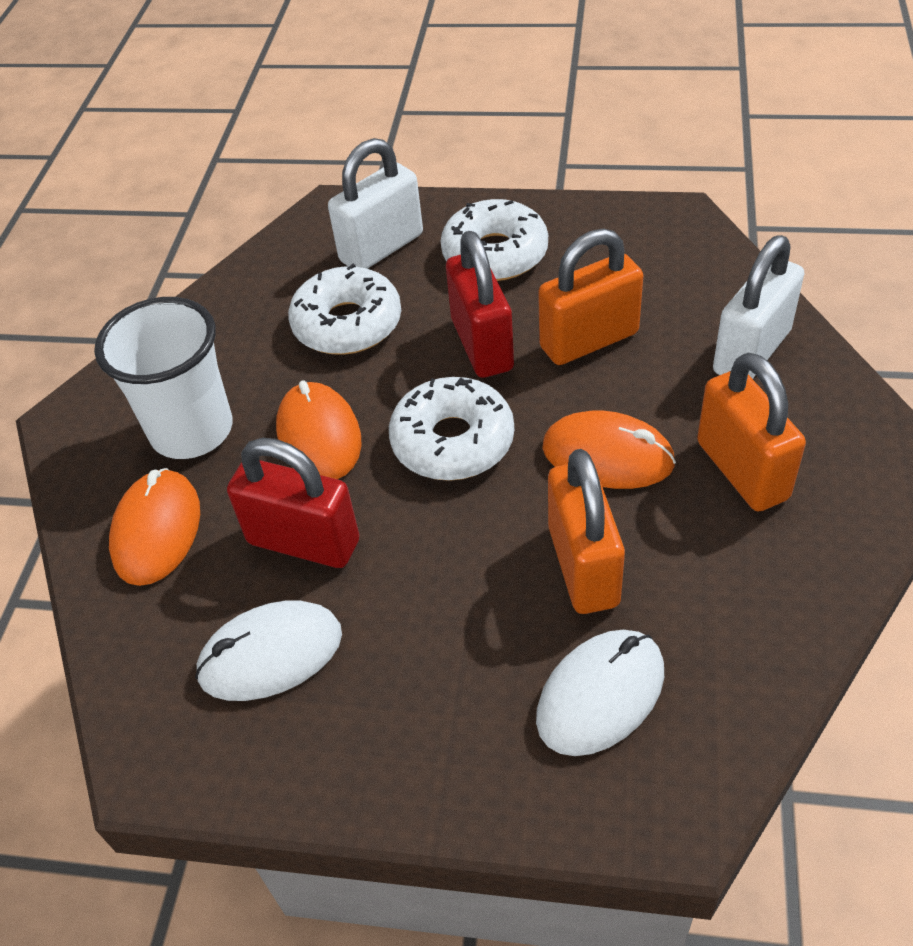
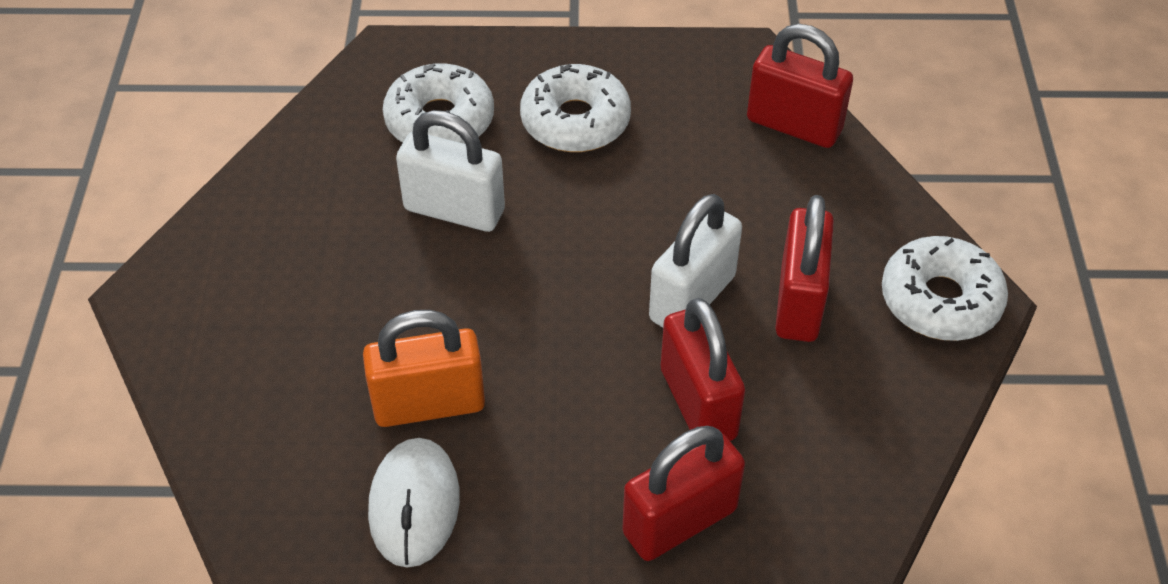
orange mouse: 3 -> 0
orange padlock: 3 -> 1
red padlock: 2 -> 4
white cup: 1 -> 0
white mouse: 2 -> 1

